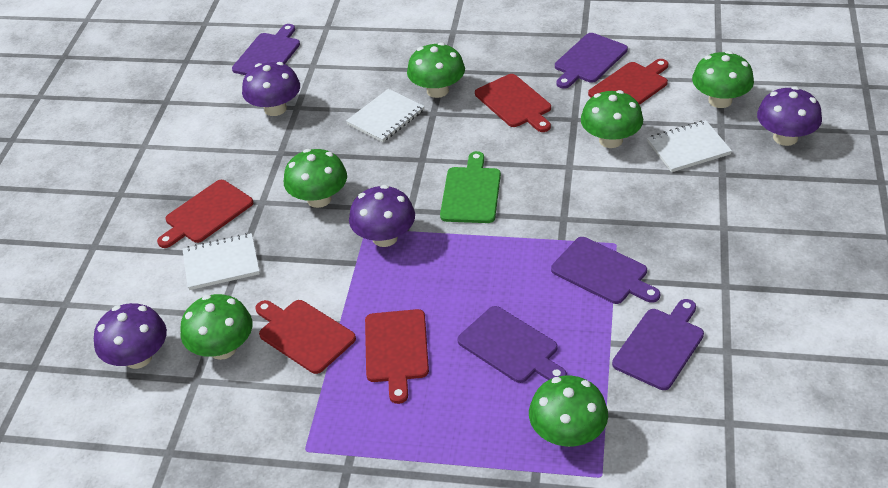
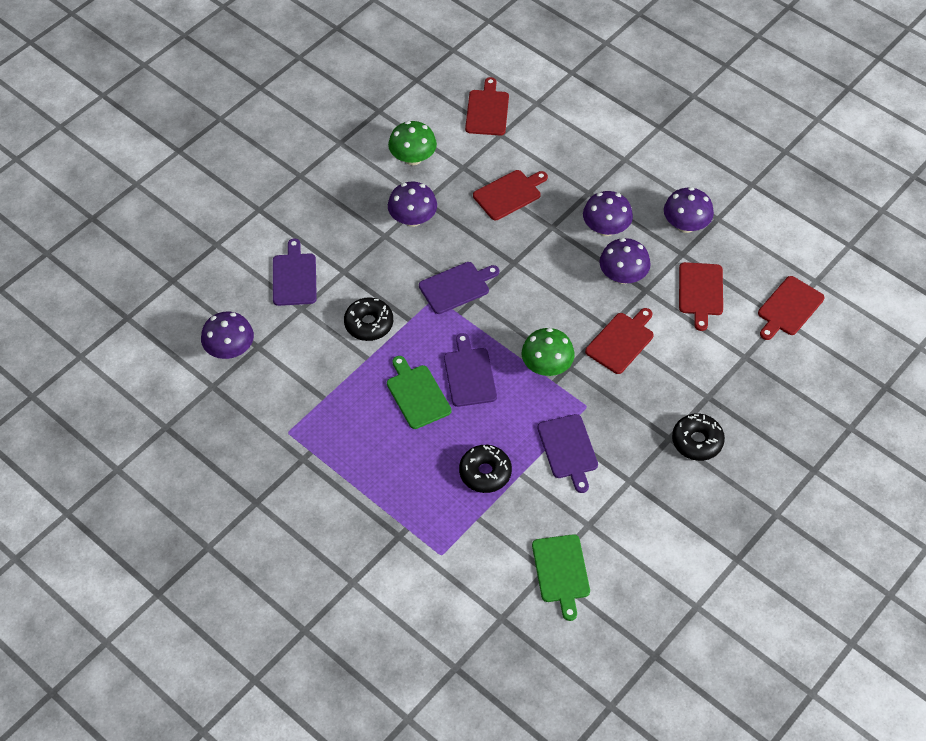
black donut: 0 -> 3
green cutting board: 1 -> 2
green mushroom: 6 -> 2
purple cutting board: 5 -> 4
purple mushroom: 4 -> 5
white notebook: 3 -> 0

